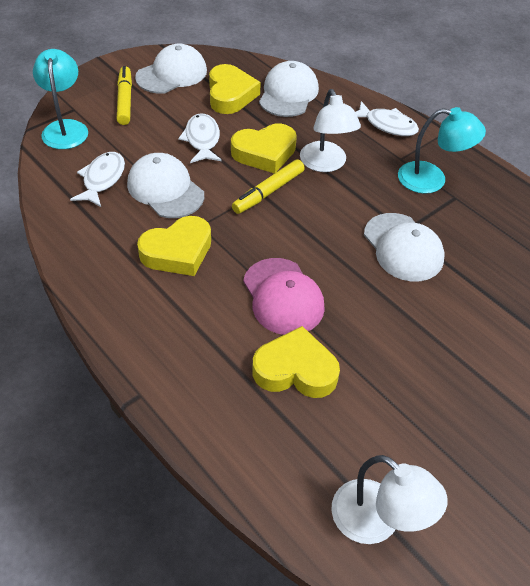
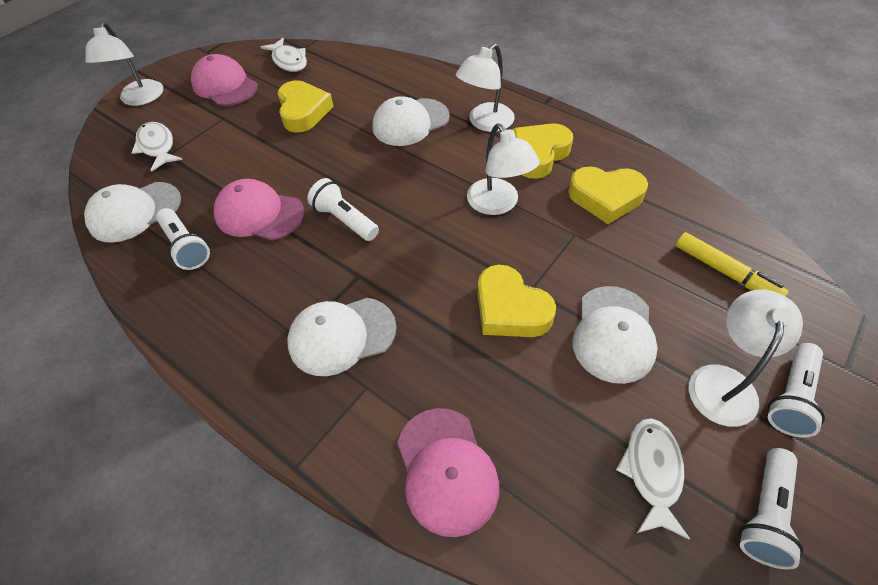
pink cap: 1 -> 3
turquoise lamp: 2 -> 0
white flashlight: 0 -> 4
white lamp: 2 -> 4
yellow marker: 2 -> 1

